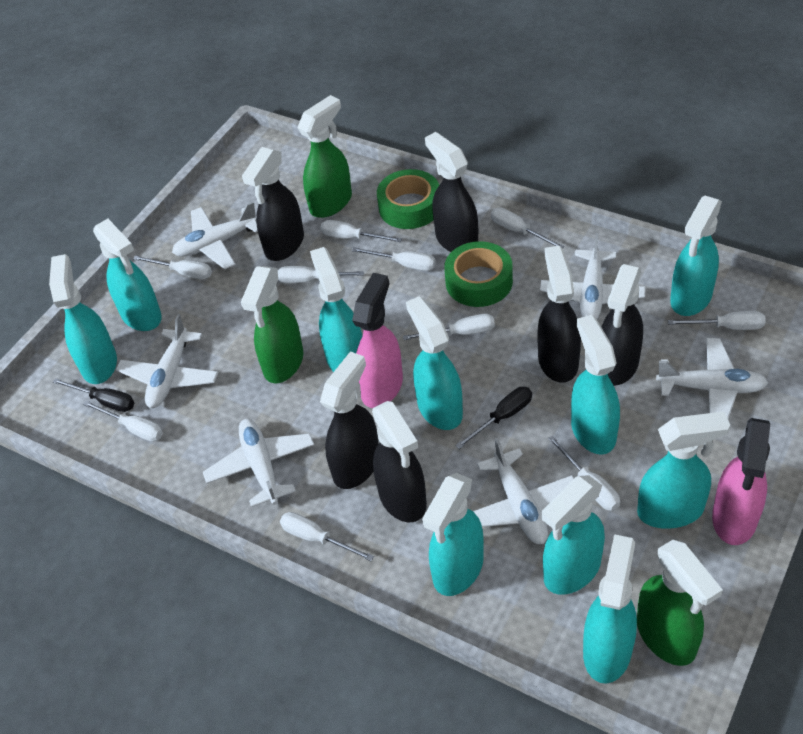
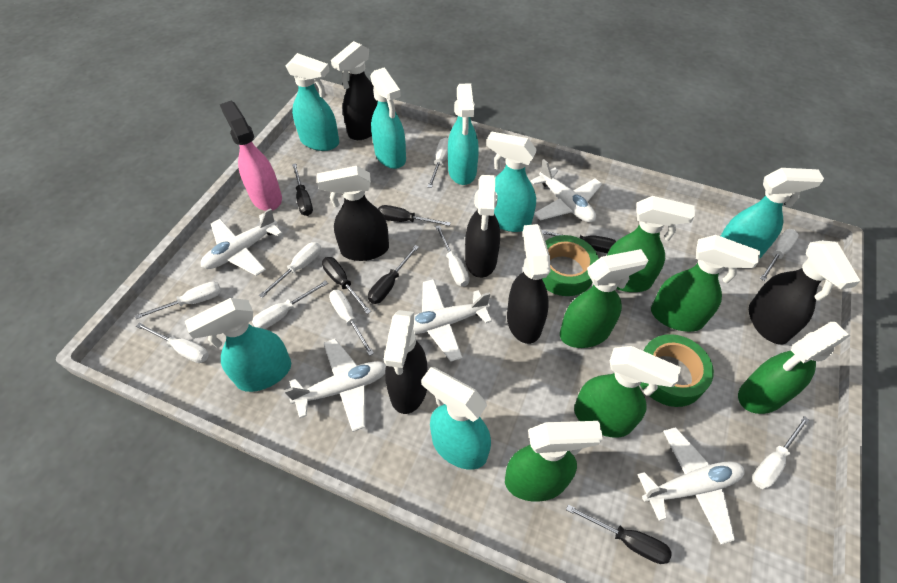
black screwdriver: 2 -> 6
green spray bottle: 3 -> 6
pink spray bottle: 2 -> 1
turquoise spray bottle: 10 -> 7
white plane: 6 -> 5
white screwdriver: 10 -> 9

